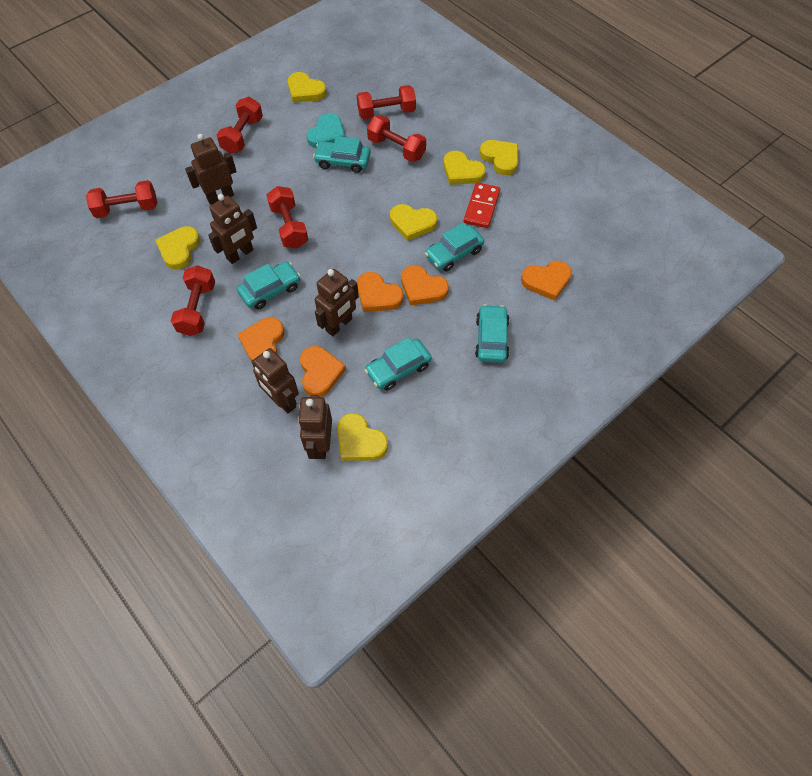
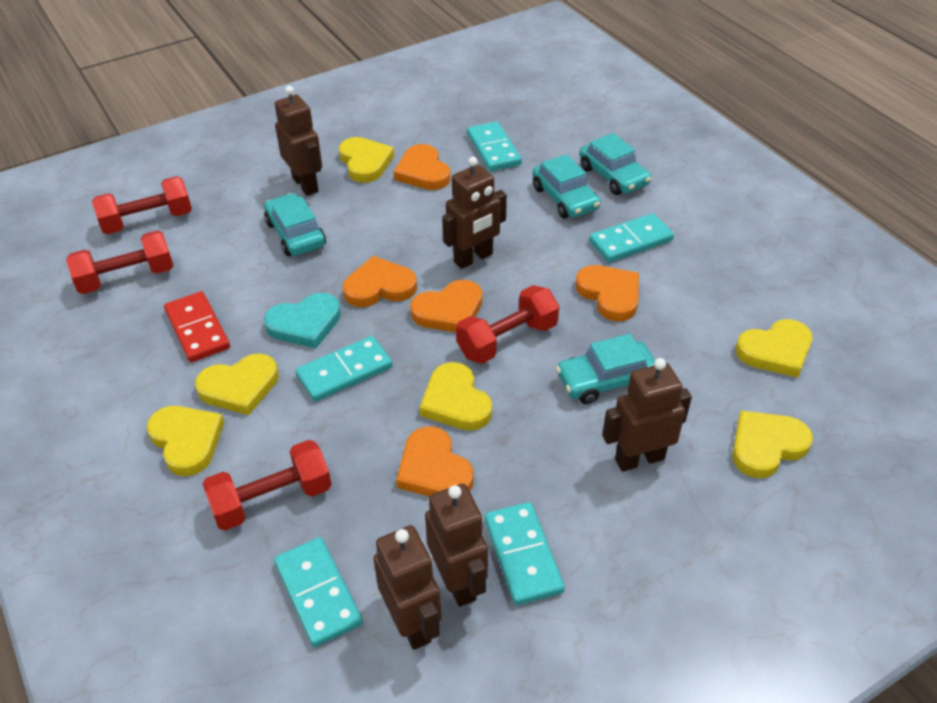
red dumbbell: 6 -> 4
turquoise car: 5 -> 4
turquoise domino: 0 -> 5

